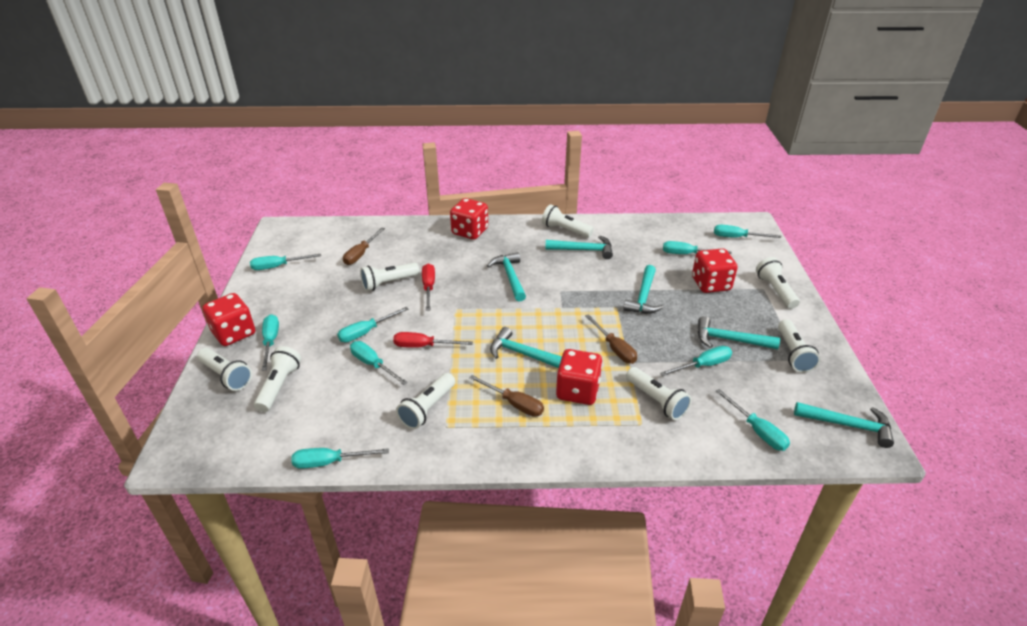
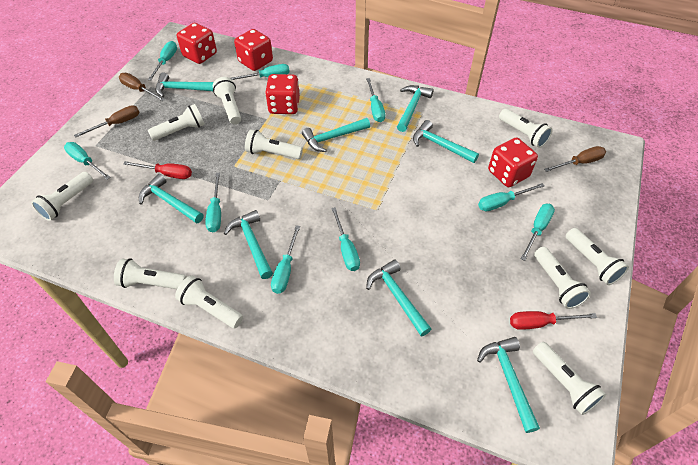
turquoise hammer: 6 -> 8
white flashlight: 8 -> 10

